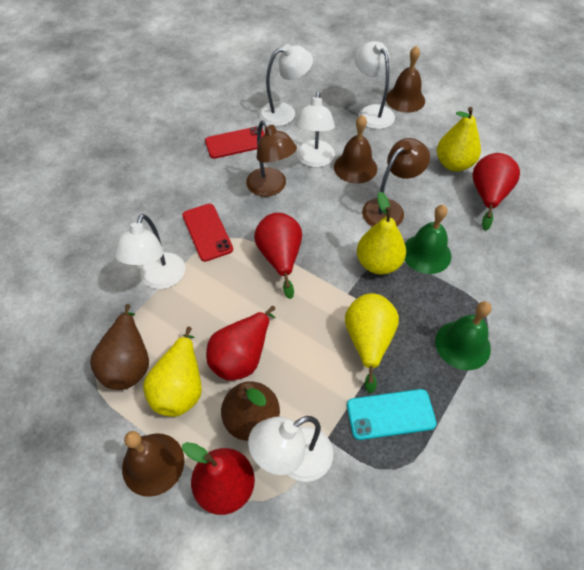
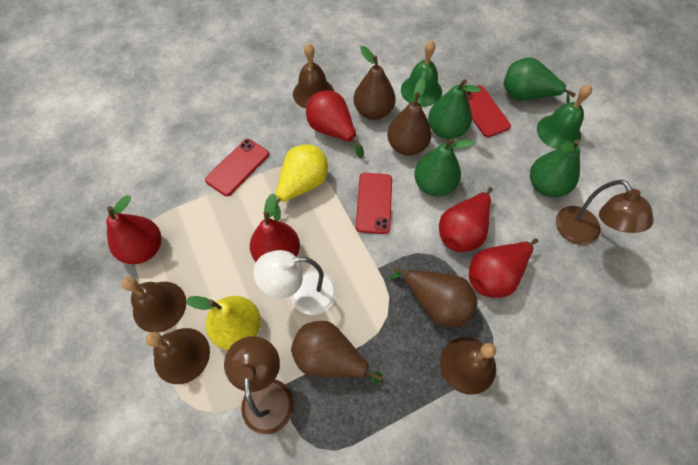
brown bell: 3 -> 4
brown pear: 2 -> 4
green pear: 0 -> 4
red pear: 4 -> 5
red phone: 2 -> 3
turquoise phone: 1 -> 0
white lamp: 5 -> 1
yellow pear: 4 -> 2

